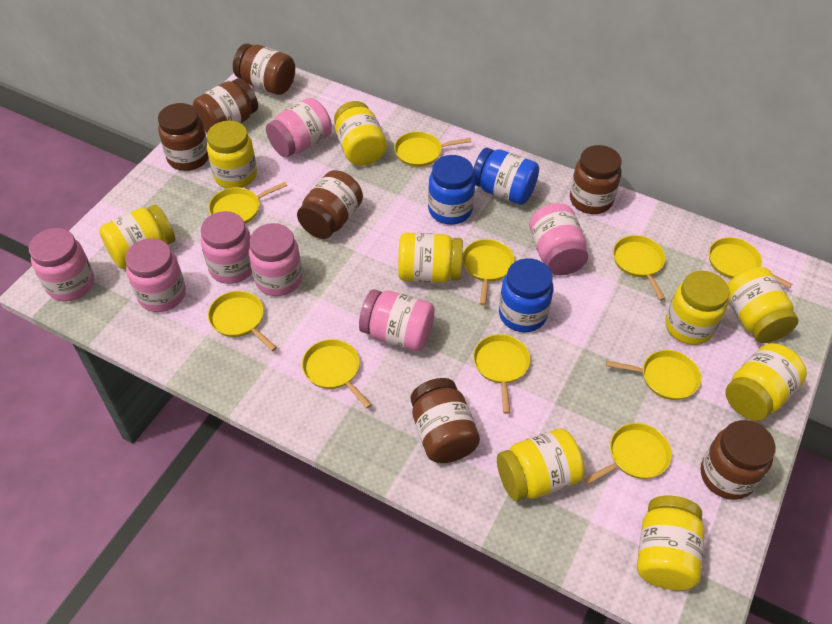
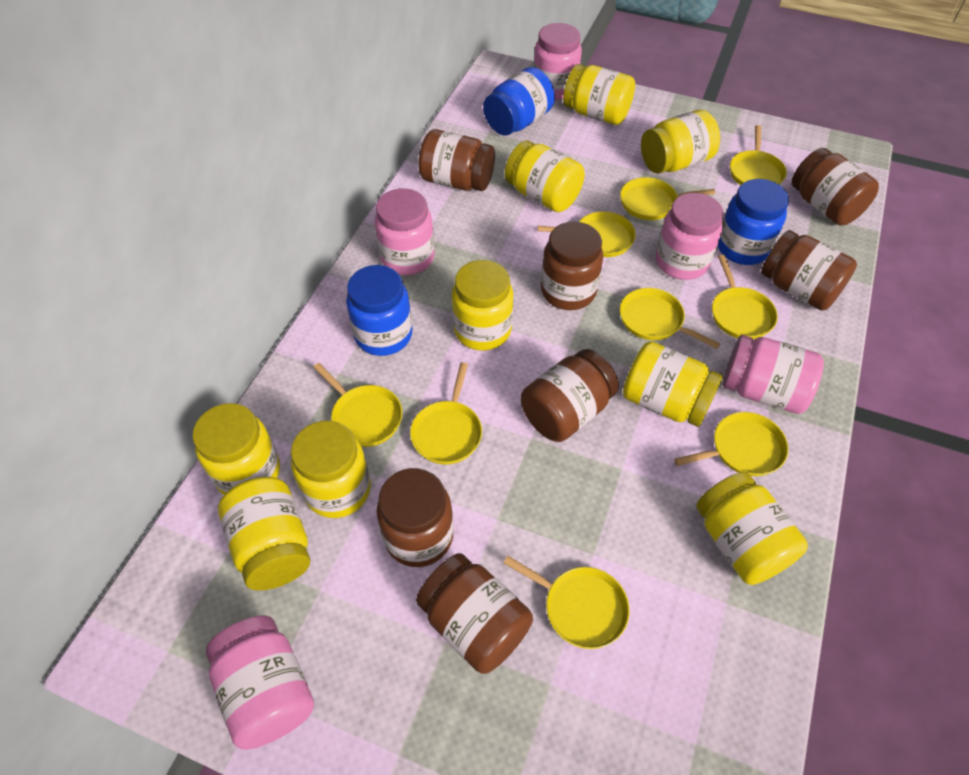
pink jar: 7 -> 5
yellow pan: 10 -> 9

